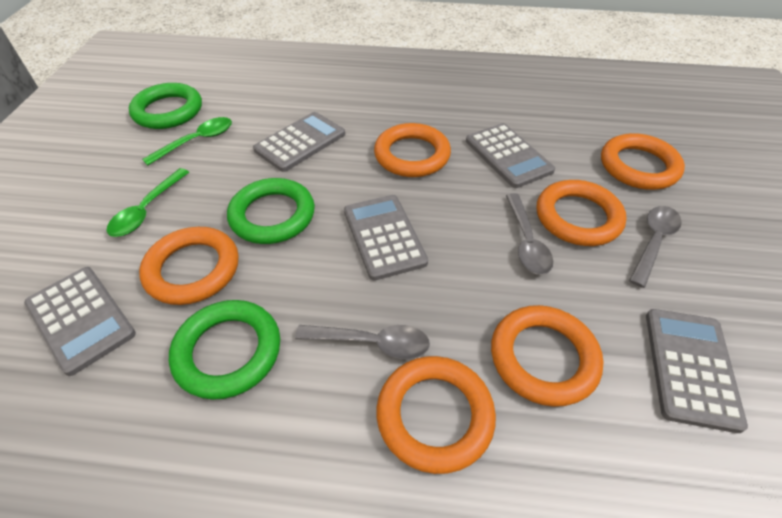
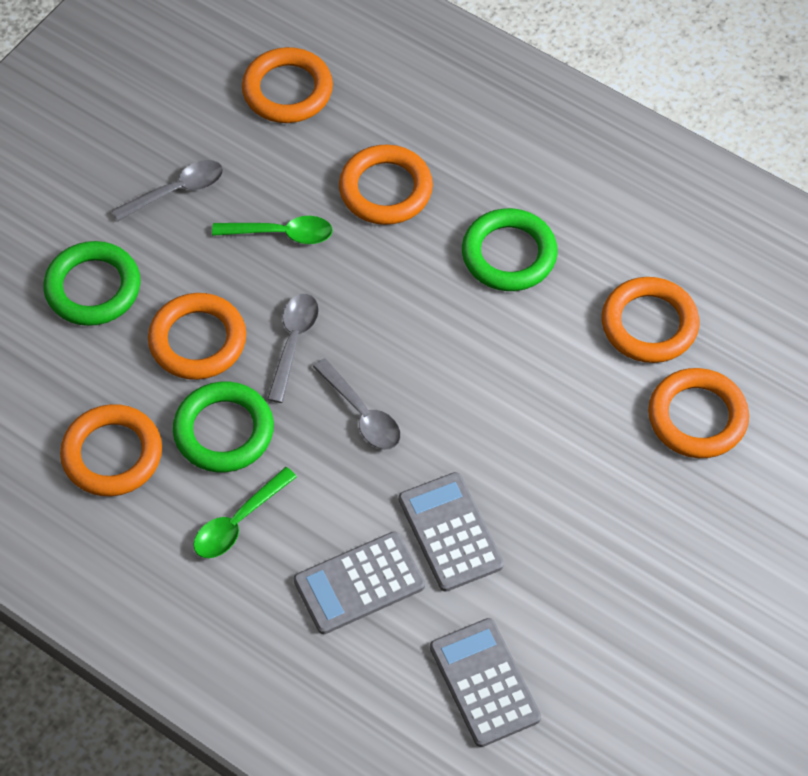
grey calculator: 5 -> 3

